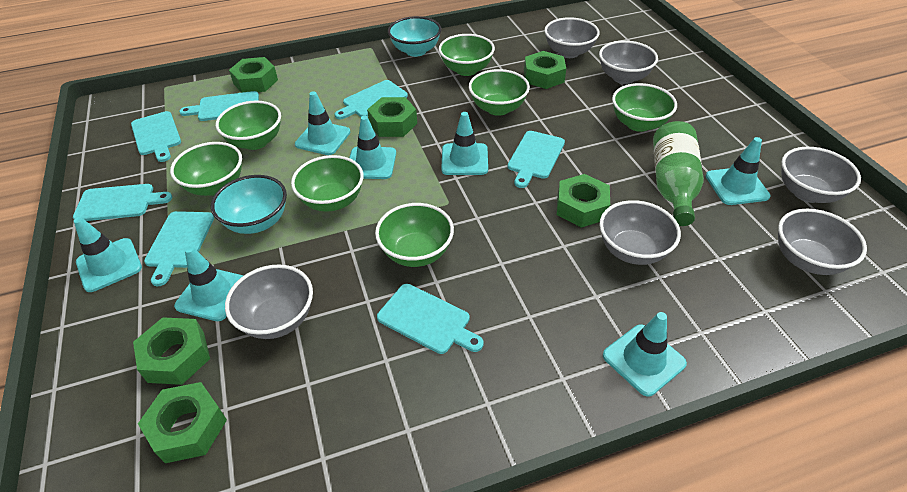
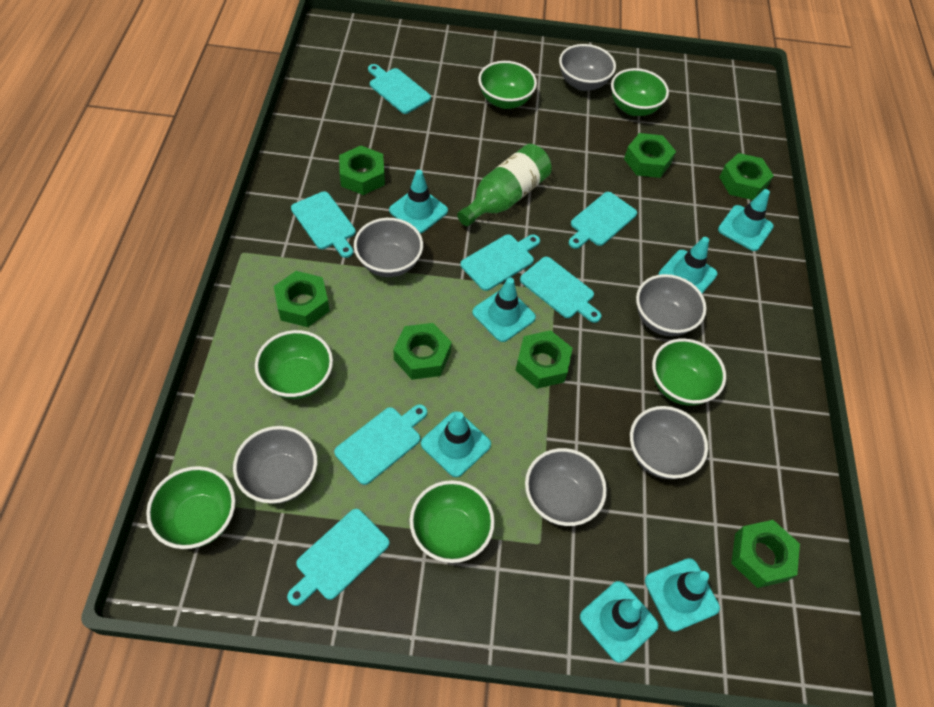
green bowl: 7 -> 6
green nut: 6 -> 7
turquoise bowl: 2 -> 0

